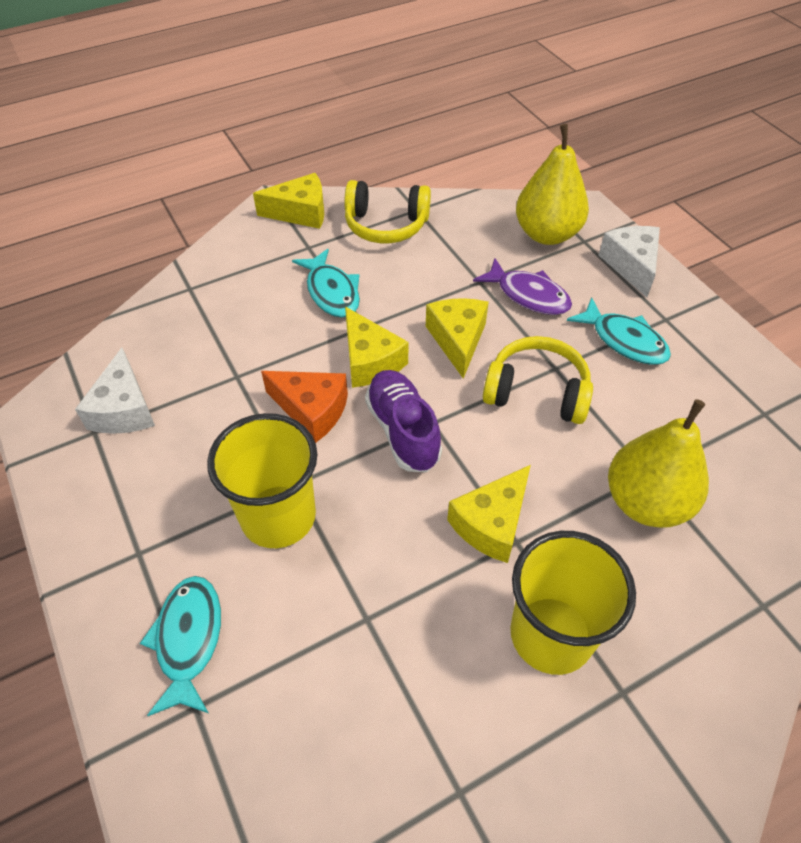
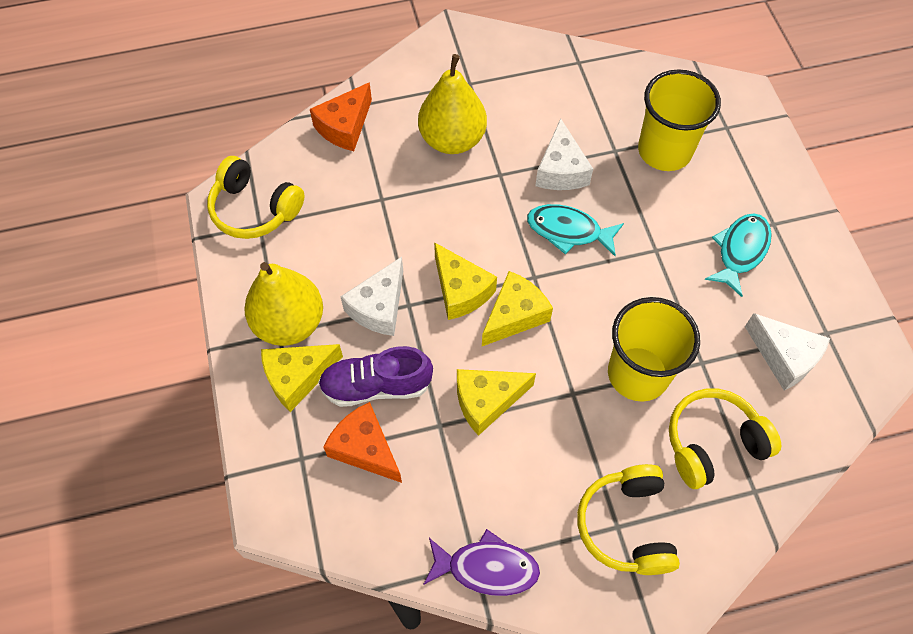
orange cheese: 1 -> 2
turquoise fish: 3 -> 2
white cheese: 2 -> 3
yellow headphones: 2 -> 3

